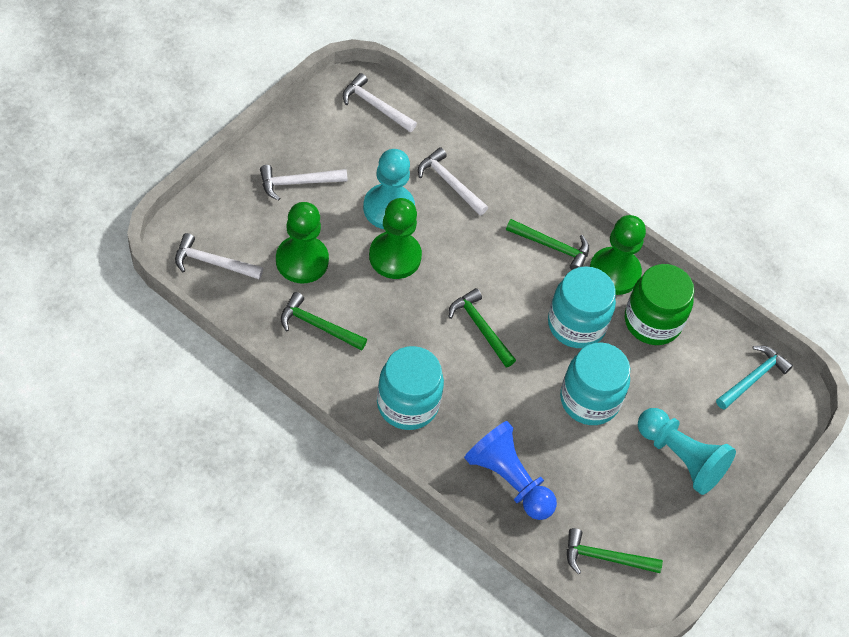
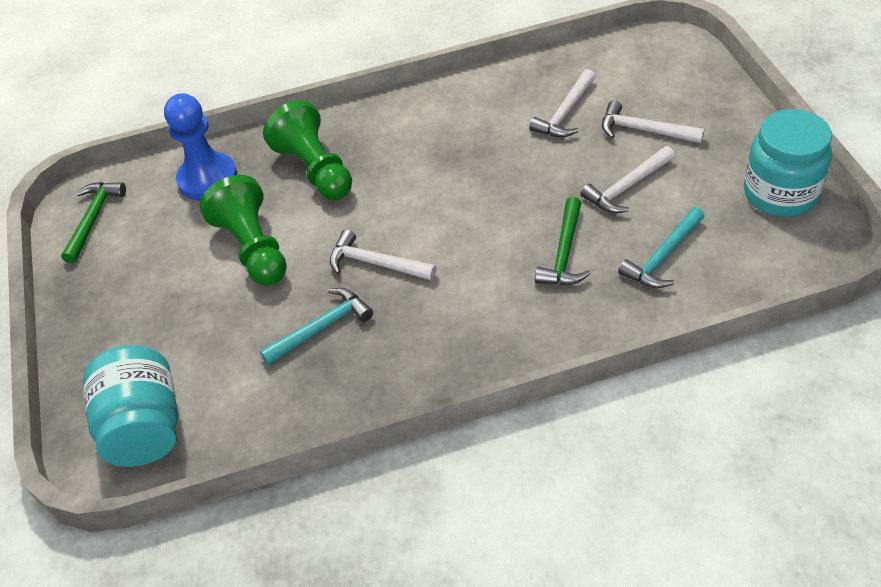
green hammer: 4 -> 2
green jar: 1 -> 0
green pawn: 3 -> 2
turquoise hammer: 1 -> 2
turquoise jar: 3 -> 2
turquoise pawn: 2 -> 0

